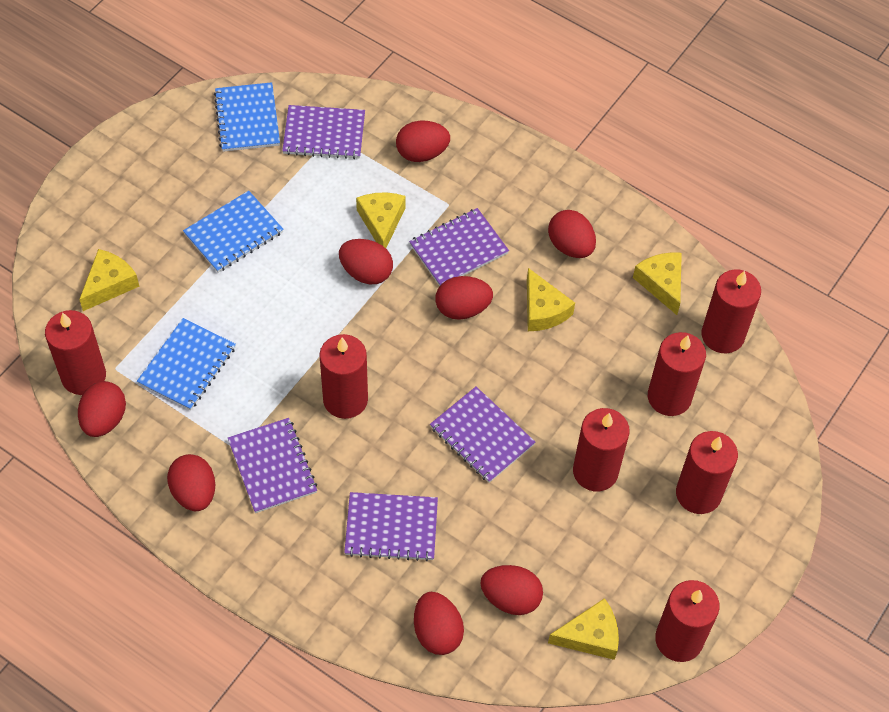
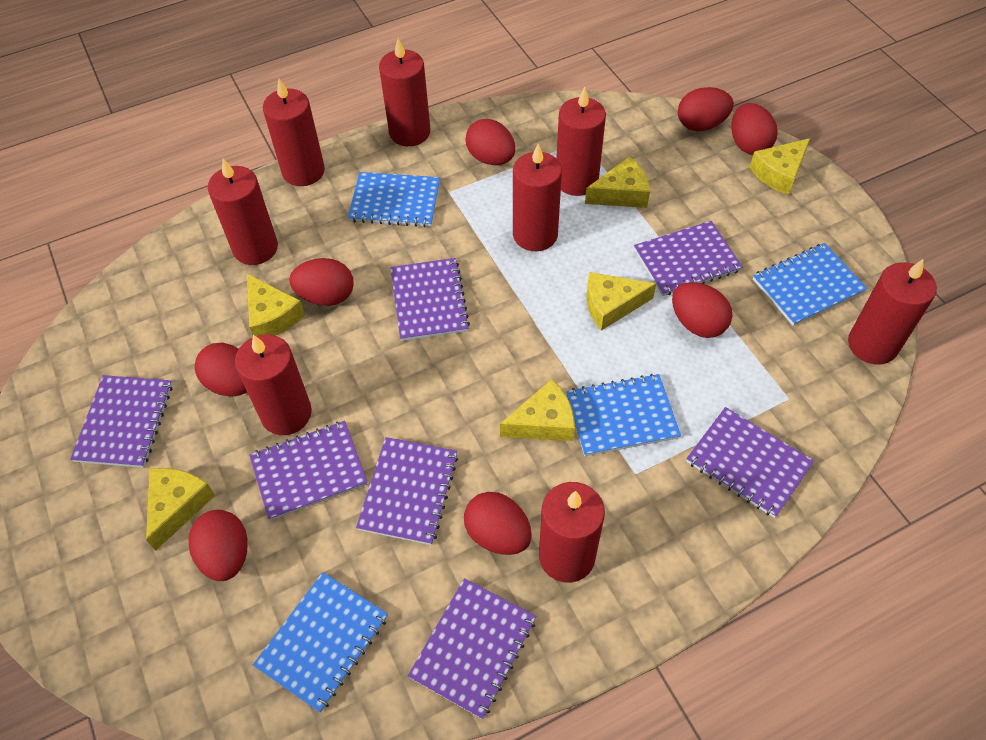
blue notebook: 3 -> 4
purple notebook: 5 -> 7
red candle: 7 -> 8
yellow cheese: 5 -> 6

